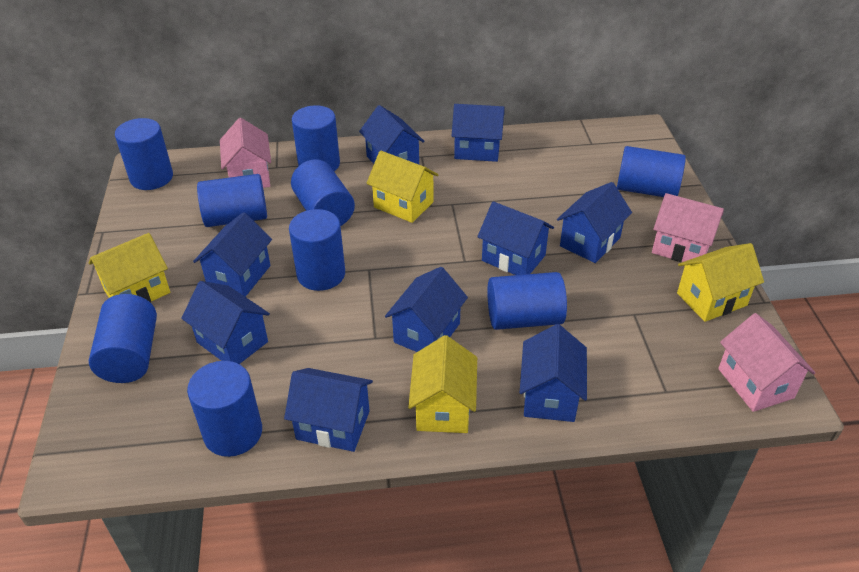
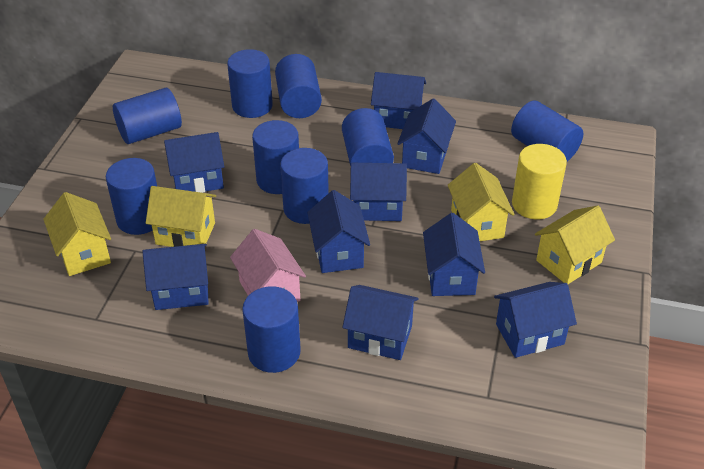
pink house: 3 -> 1
yellow cylinder: 0 -> 1

